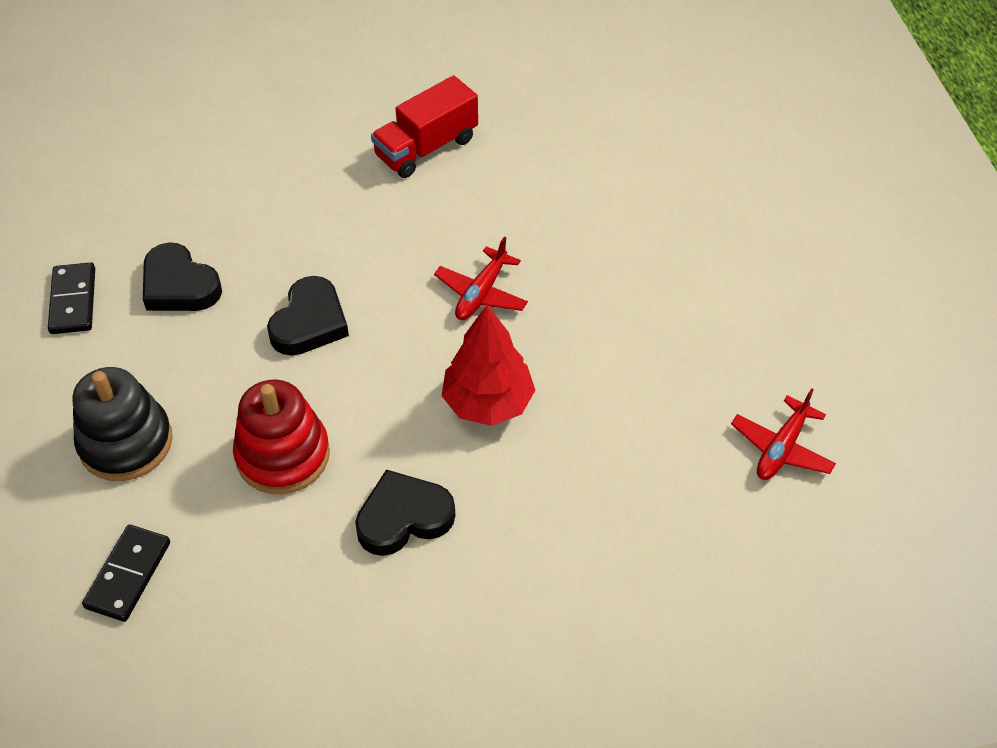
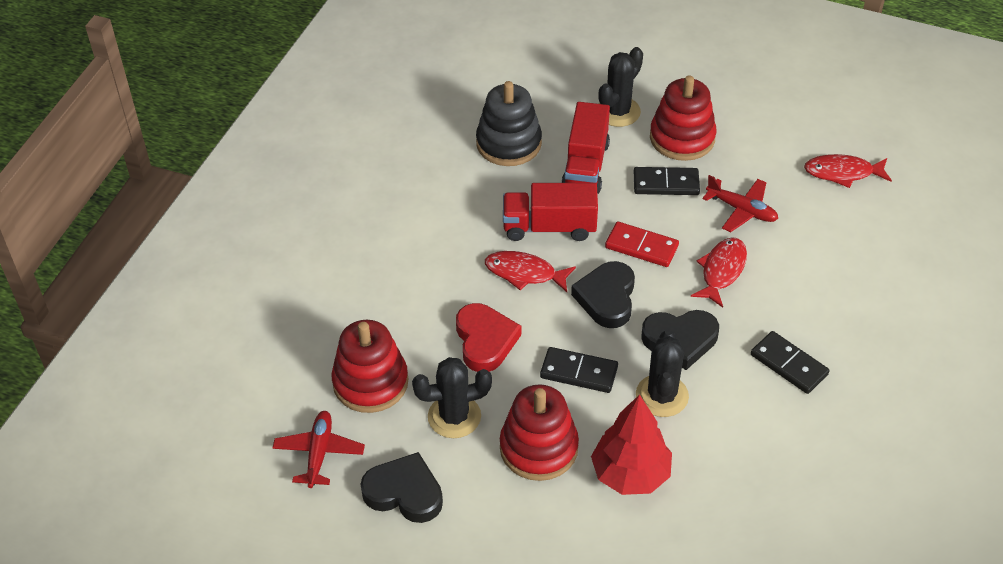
black cactus: 0 -> 3
black domino: 2 -> 3
red domino: 0 -> 1
red fish: 0 -> 3
red heart: 0 -> 1
red stacking toy: 1 -> 3
red truck: 1 -> 2

